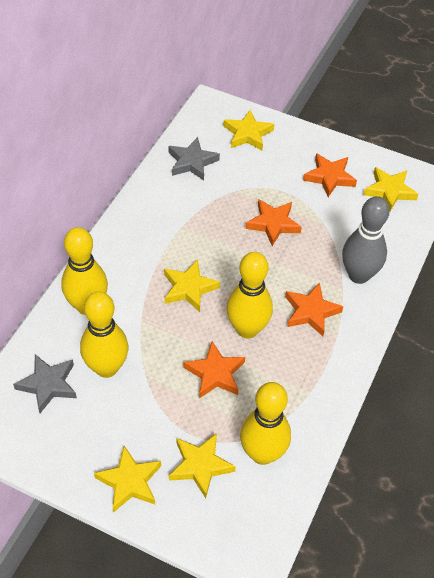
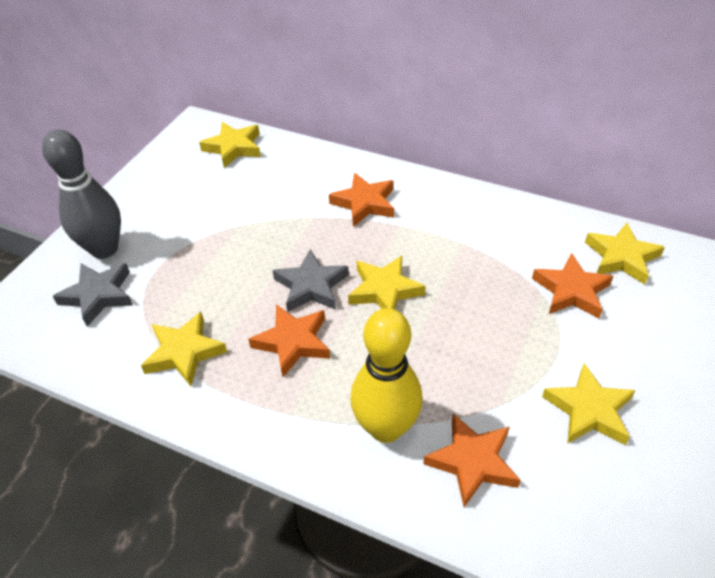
yellow bowling pin: 4 -> 1

